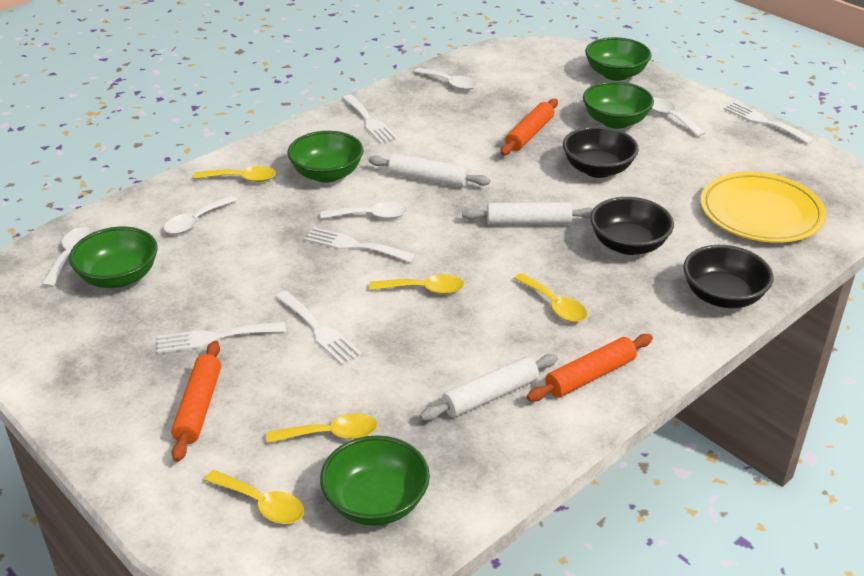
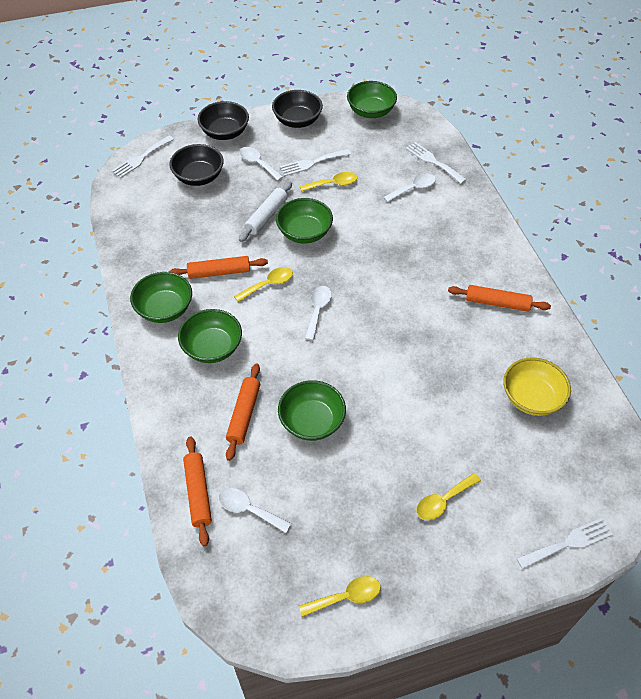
orange rolling pin: 3 -> 4
white fork: 5 -> 4
white rolling pin: 3 -> 1
white spoon: 5 -> 4
yellow bowl: 0 -> 1
yellow plate: 1 -> 0
yellow spoon: 5 -> 4

